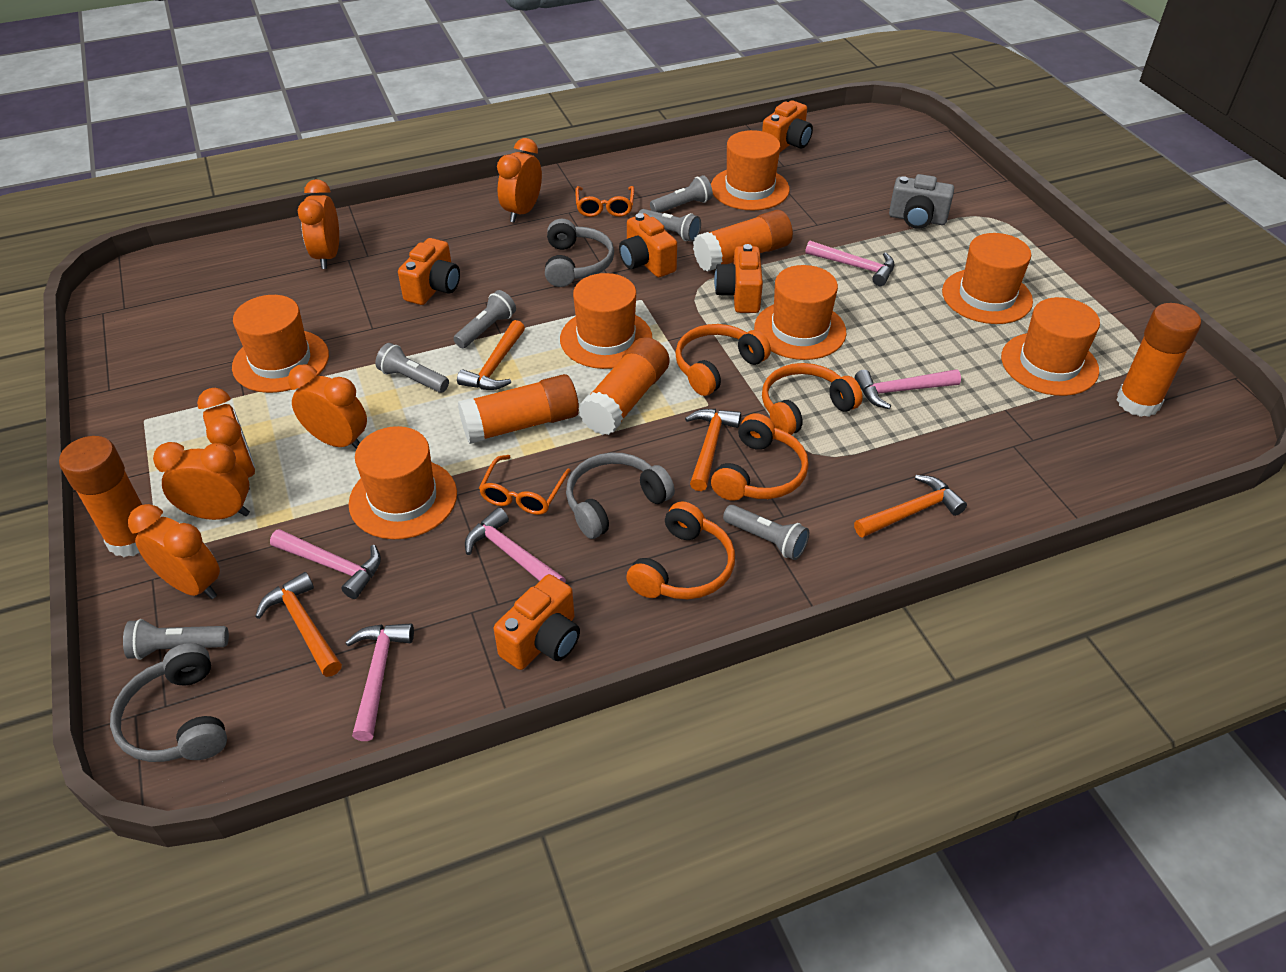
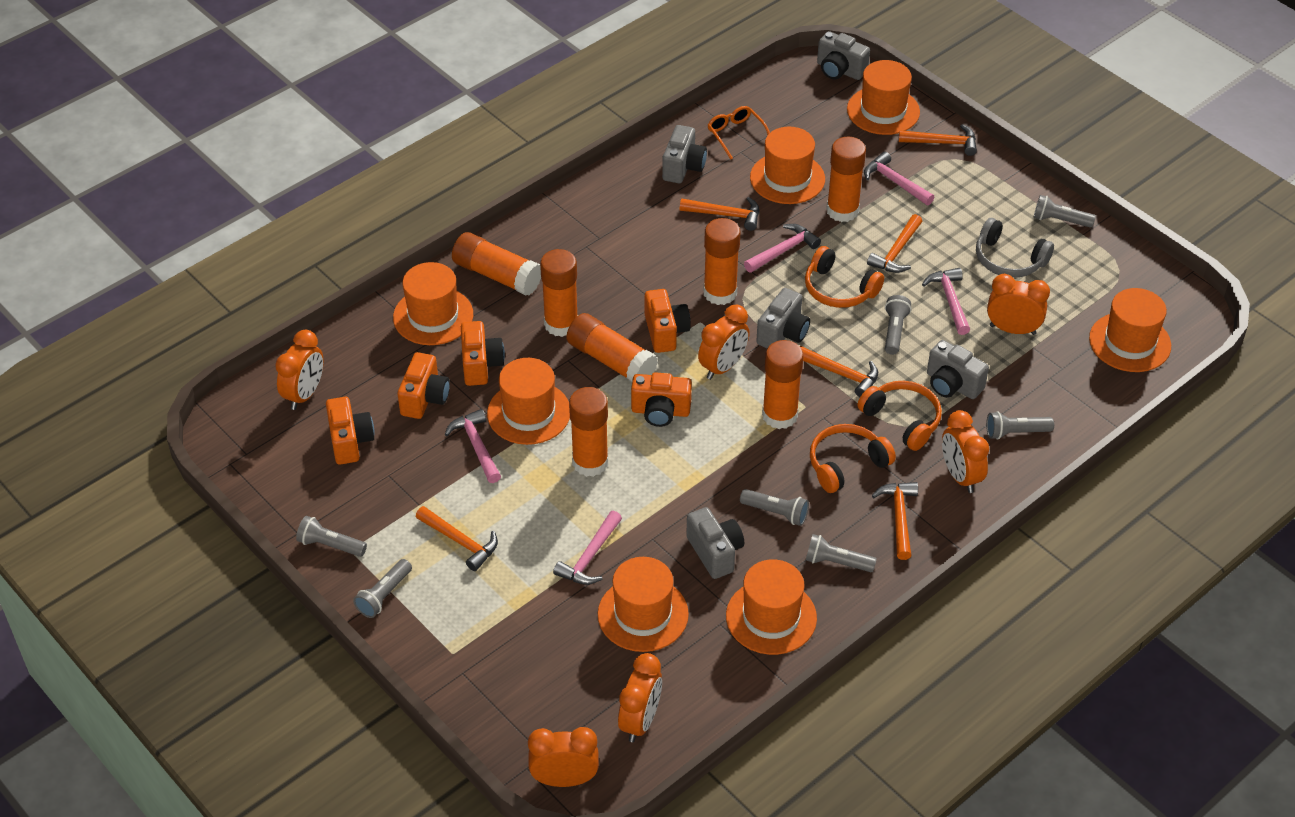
grey camera: 1 -> 5
grey flashlight: 6 -> 7
grey headphones: 3 -> 1
orange glasses: 2 -> 1
orange glue stick: 5 -> 7
orange hammer: 4 -> 6
orange headphones: 4 -> 3

